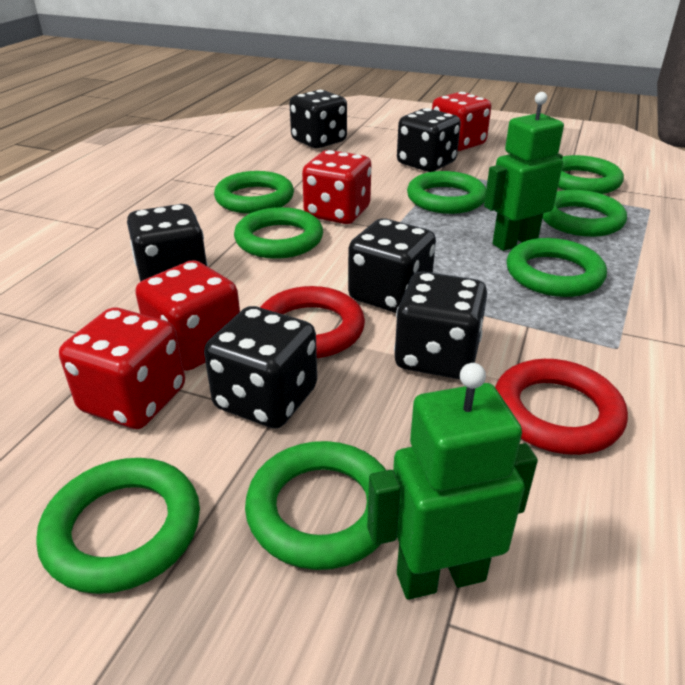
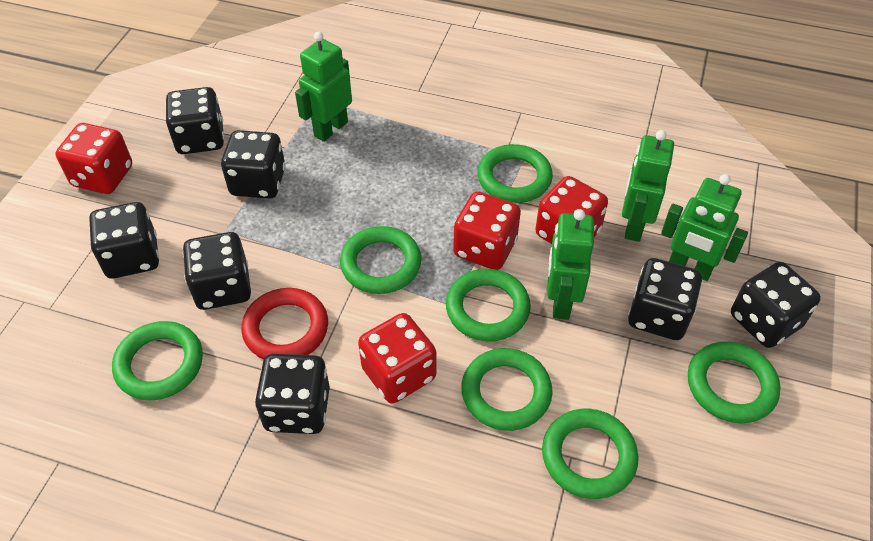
black dice: 6 -> 7
green ring: 8 -> 7
green robot: 2 -> 4
red ring: 2 -> 1

